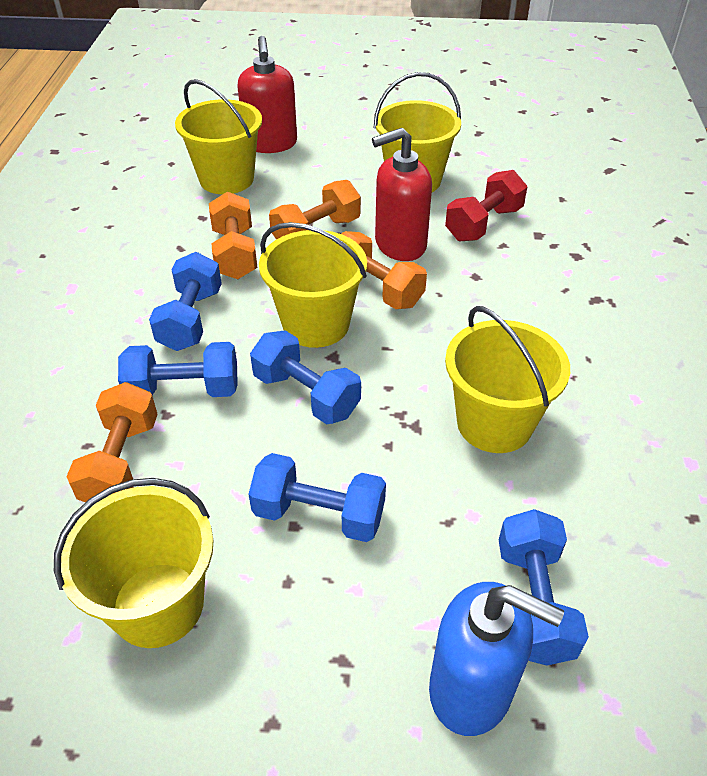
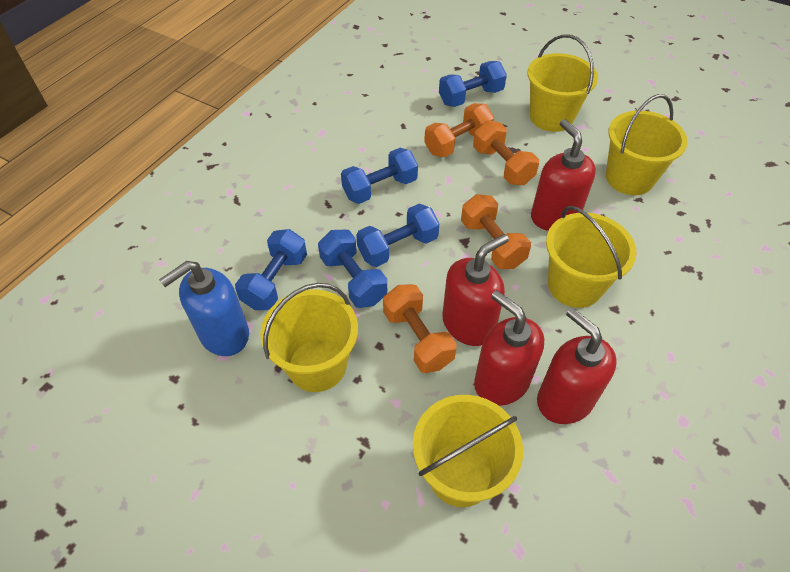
red dumbbell: 1 -> 0
red soap dispenser: 2 -> 4

